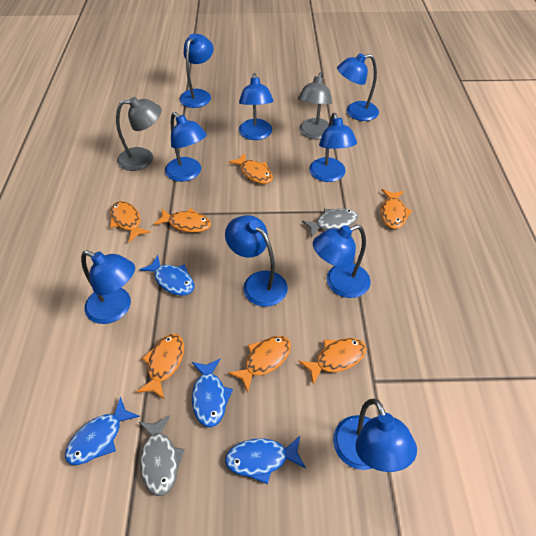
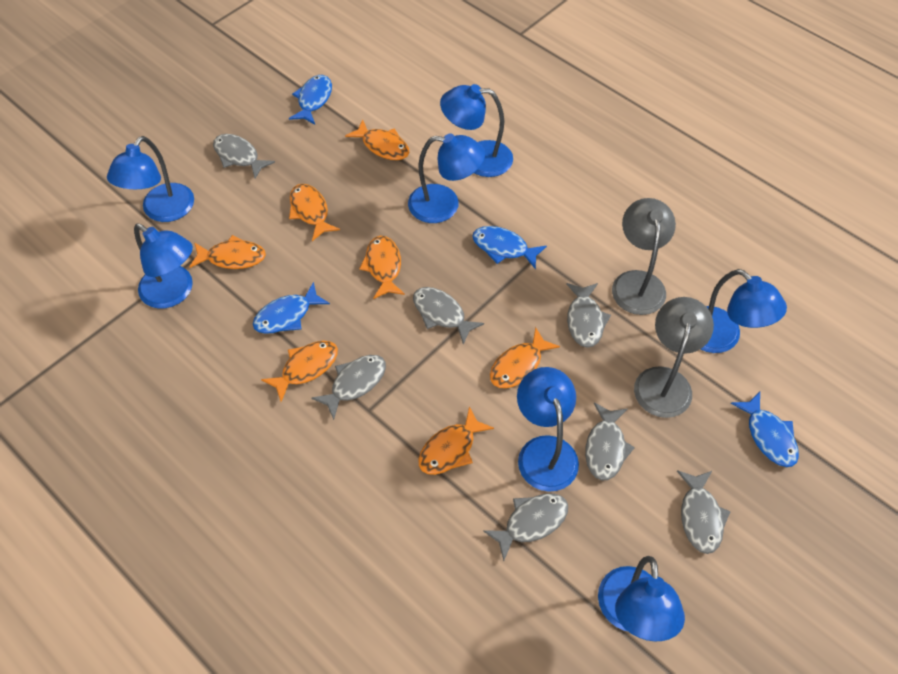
blue lamp: 9 -> 7
grey fish: 2 -> 7

